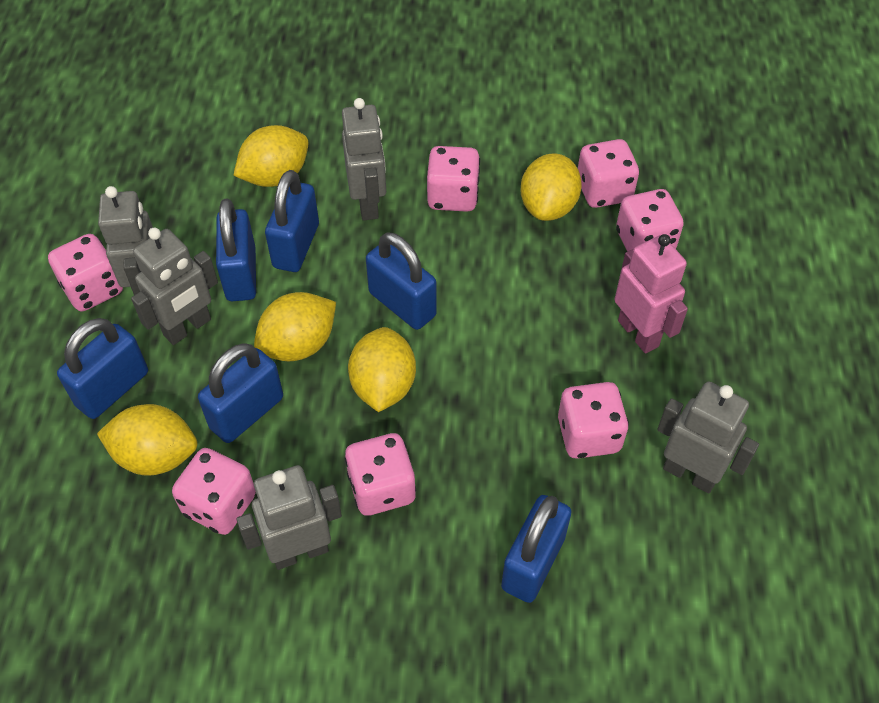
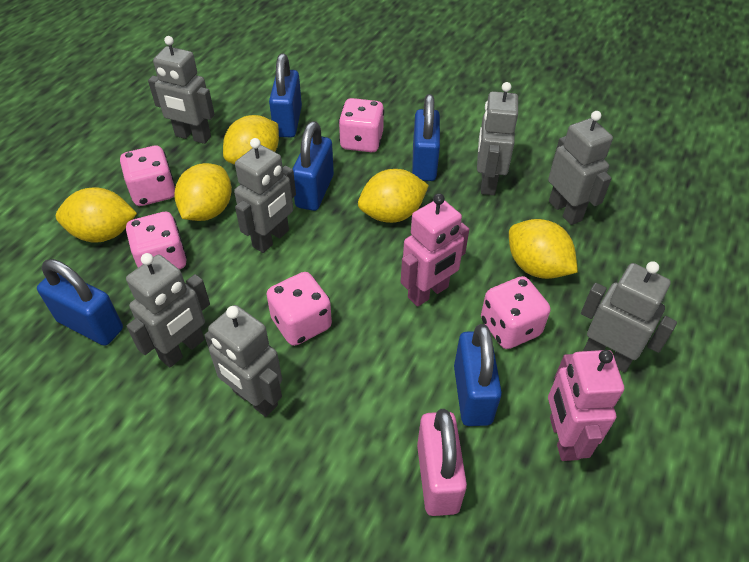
blue padlock: 6 -> 5
grey robot: 5 -> 7
pink dice: 7 -> 5
pink padlock: 0 -> 1
pink robot: 1 -> 2

